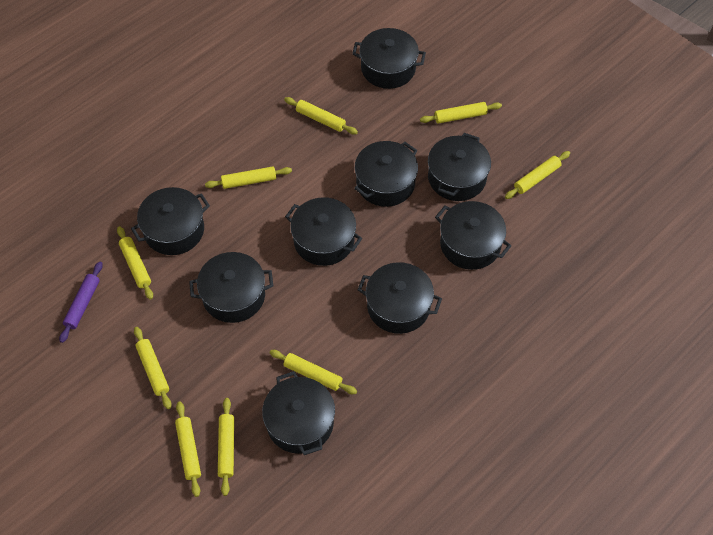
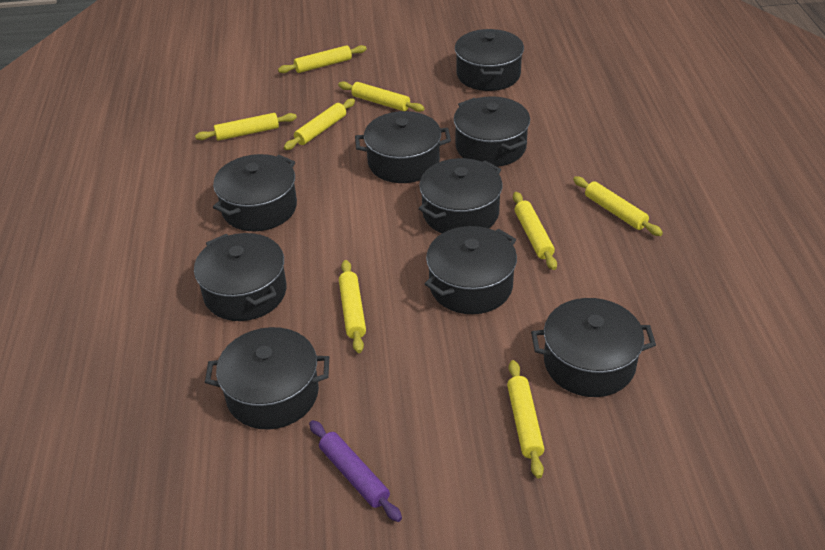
yellow rolling pin: 9 -> 8

